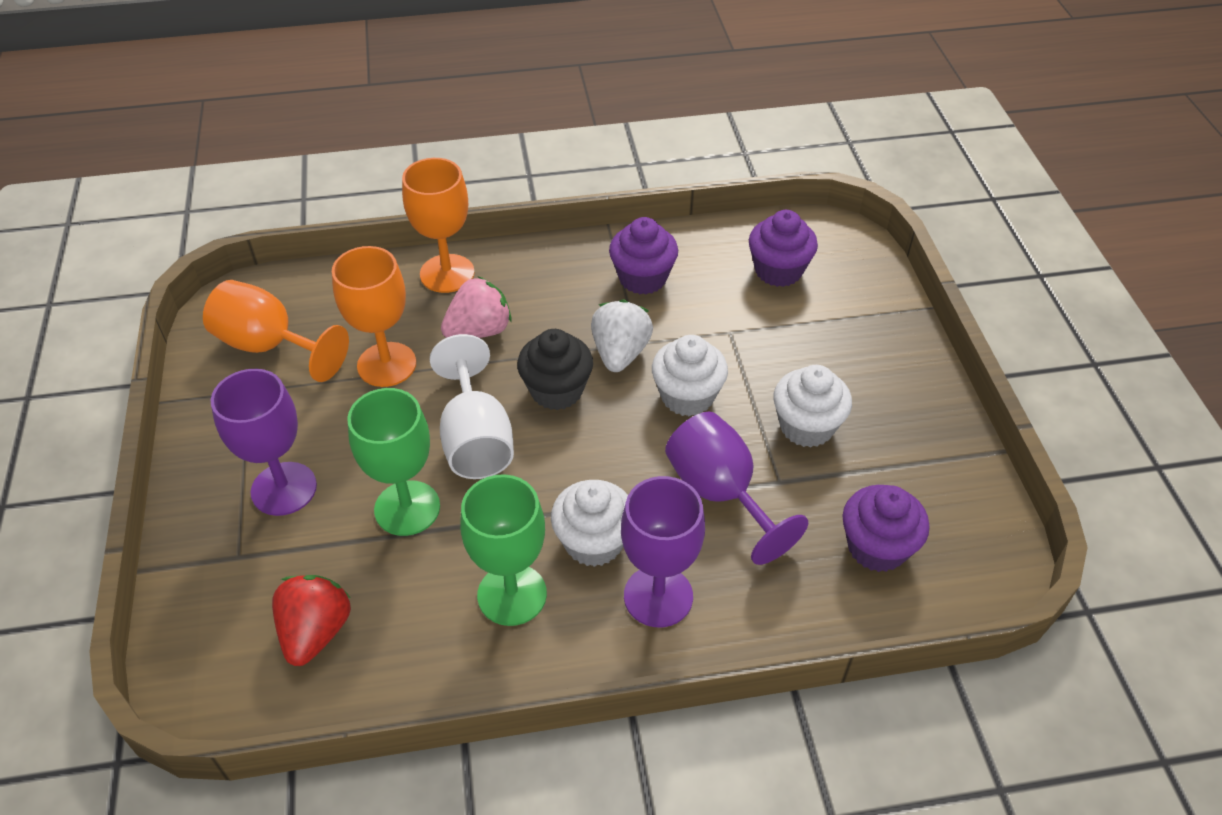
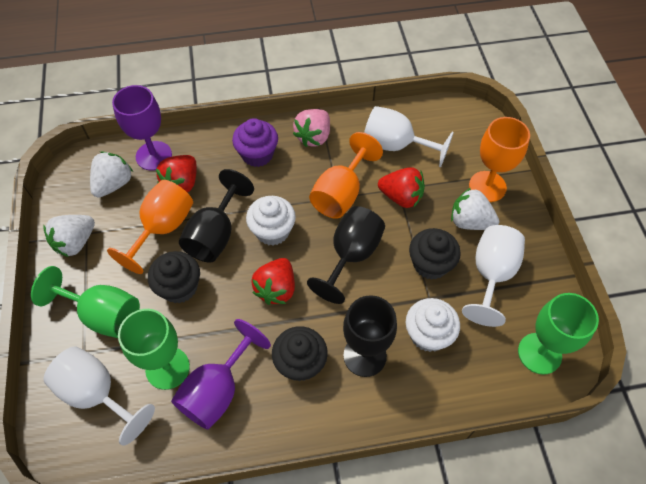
black cupcake: 1 -> 3
black goblet: 0 -> 3
green goblet: 2 -> 3
purple cupcake: 3 -> 1
purple goblet: 3 -> 2
red strawberry: 1 -> 3
white cupcake: 3 -> 2
white goblet: 1 -> 3
white strawberry: 1 -> 3

